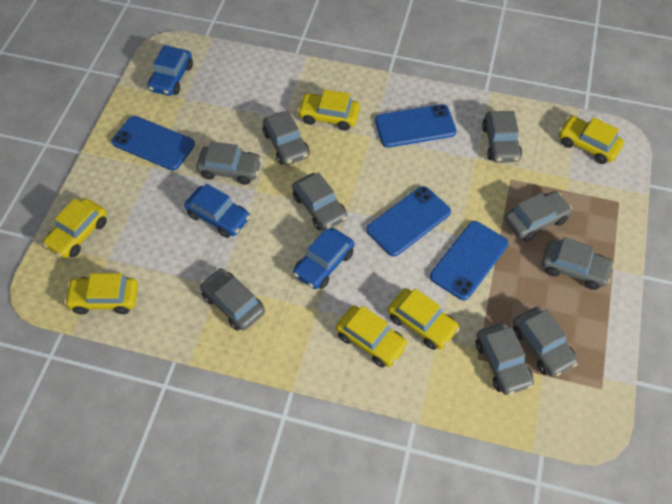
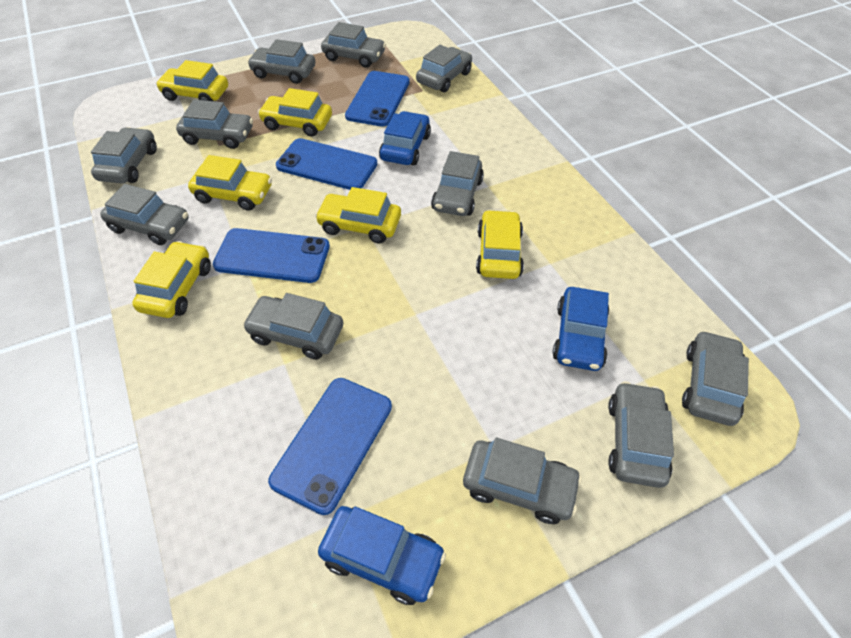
grey car: 9 -> 11

